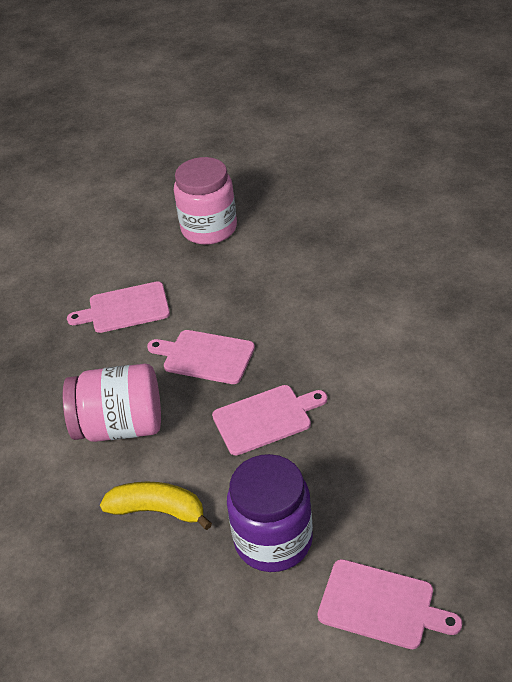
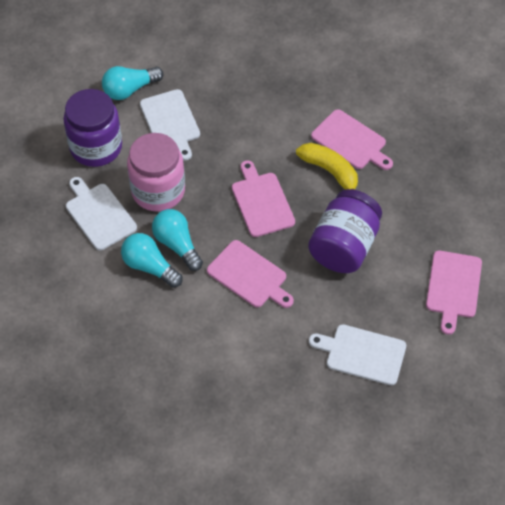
pink jar: 2 -> 1
purple jar: 1 -> 2
turquoise light bulb: 0 -> 3
white cutting board: 0 -> 3

